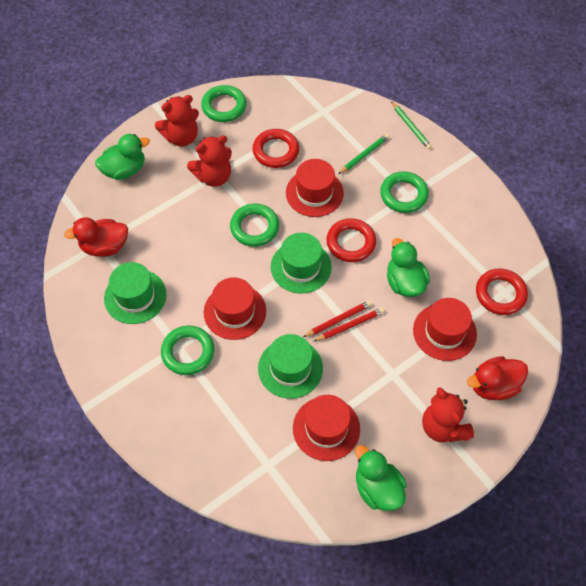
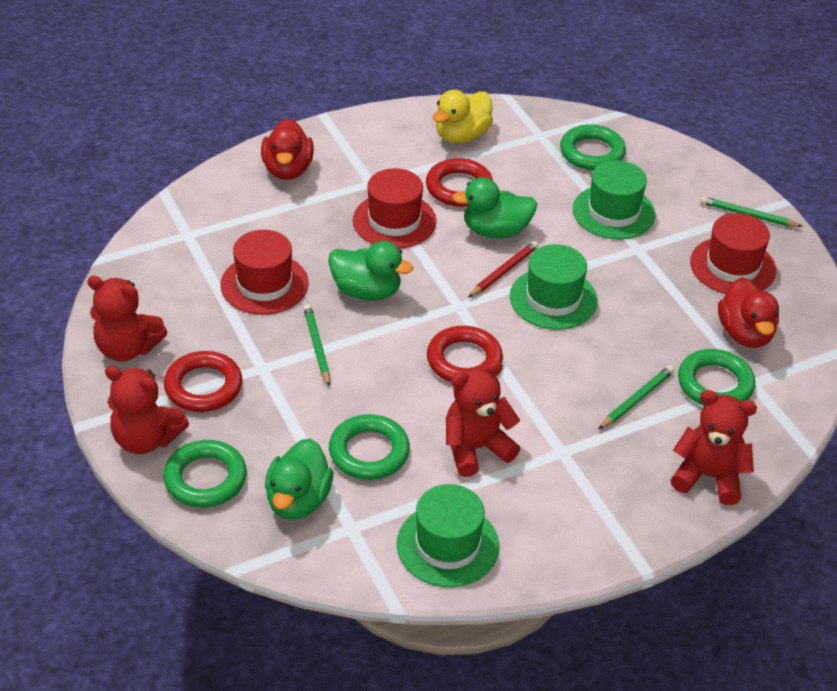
green pencil: 2 -> 3
red hat: 4 -> 3
red pencil: 2 -> 1
red teddy bear: 3 -> 4
yellow duck: 0 -> 1

